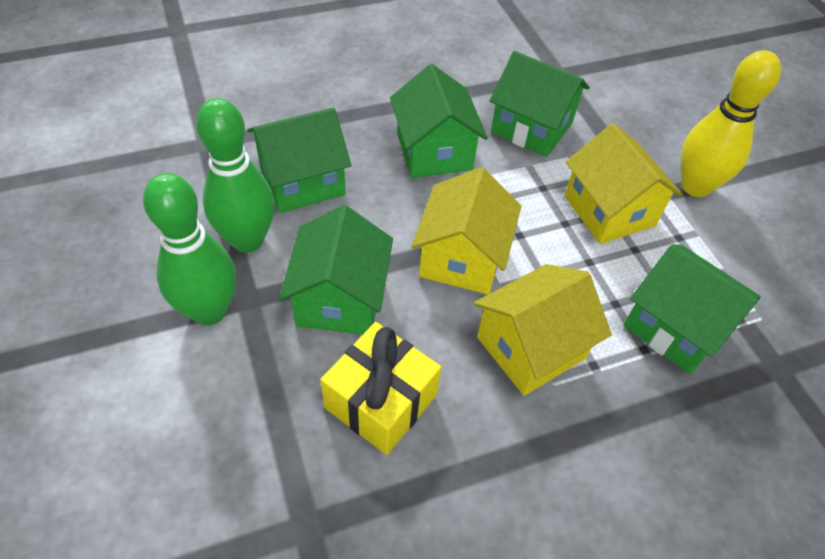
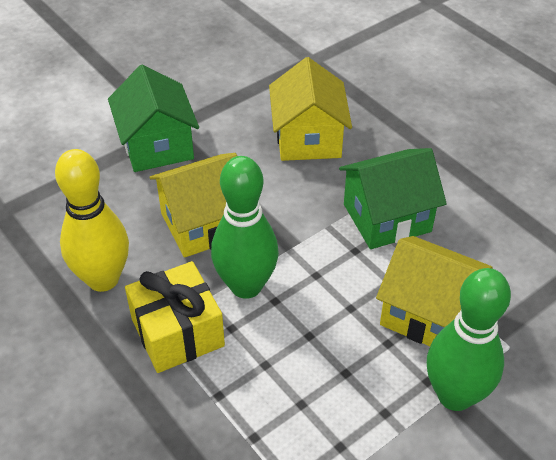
green house: 5 -> 2

